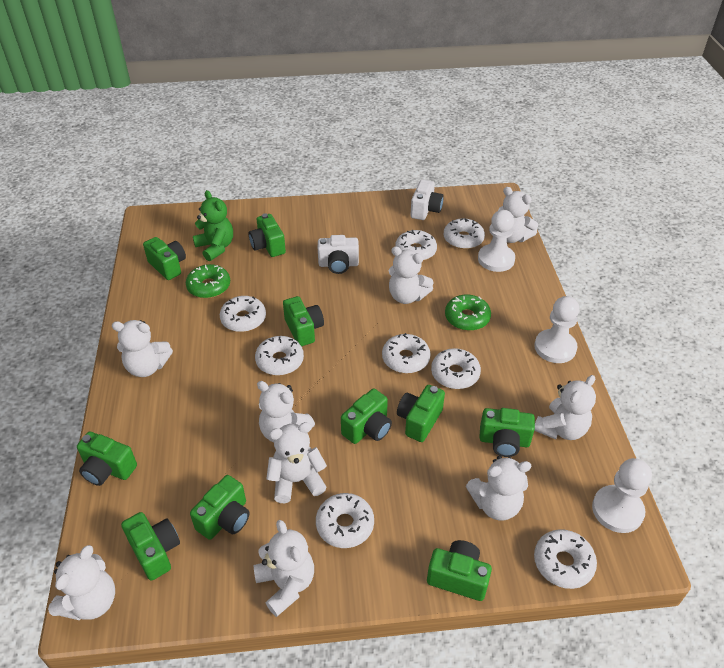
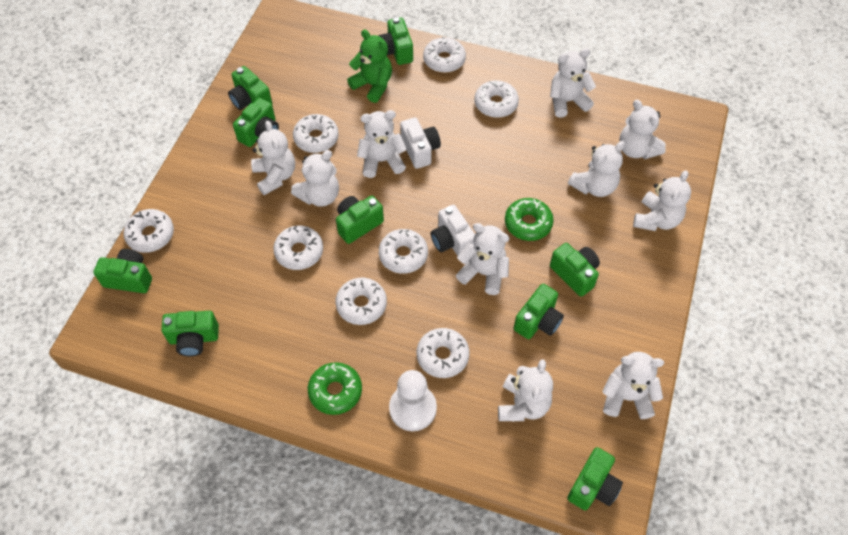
green camera: 10 -> 9
white pawn: 3 -> 1
white teddy bear: 9 -> 10

